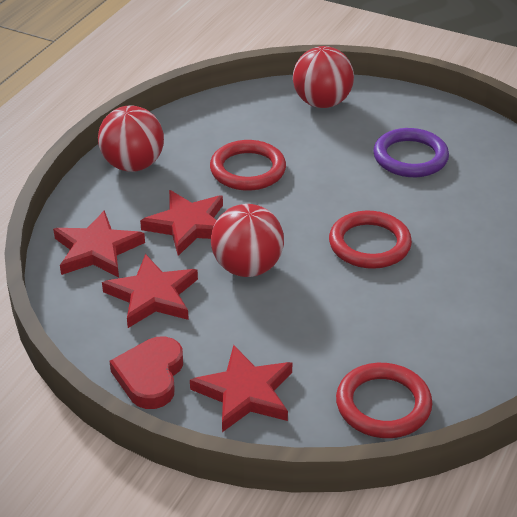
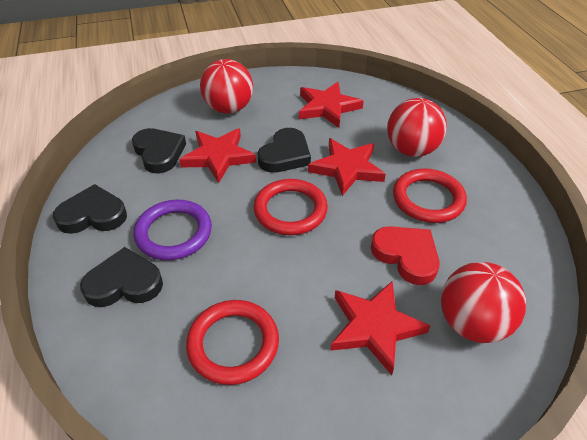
black heart: 0 -> 4

